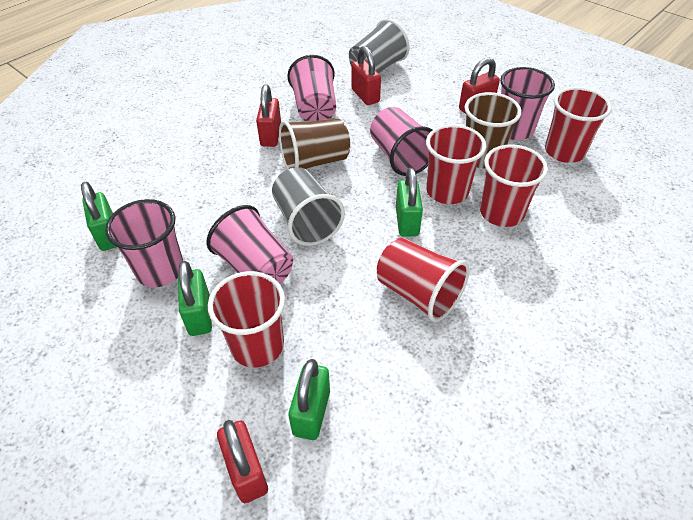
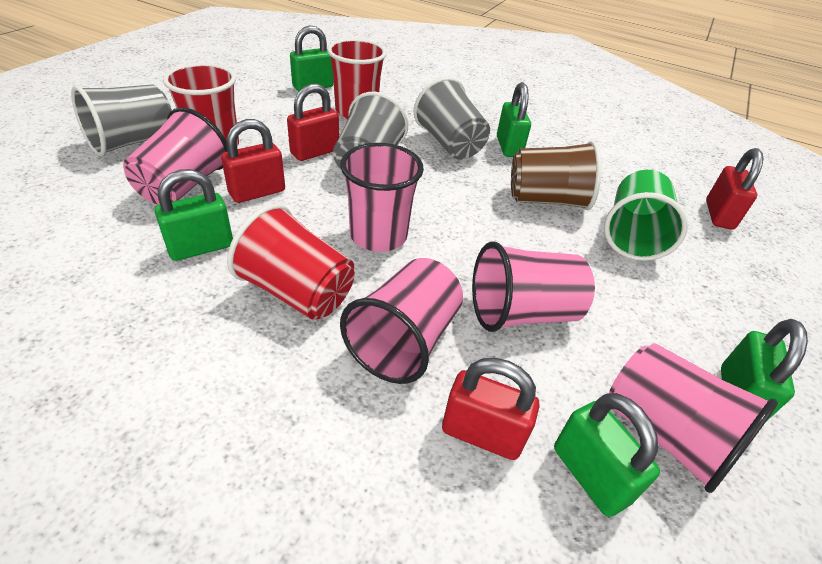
brown cup: 2 -> 1
green cup: 0 -> 1
green padlock: 4 -> 5
grey cup: 2 -> 3
red cup: 5 -> 3

